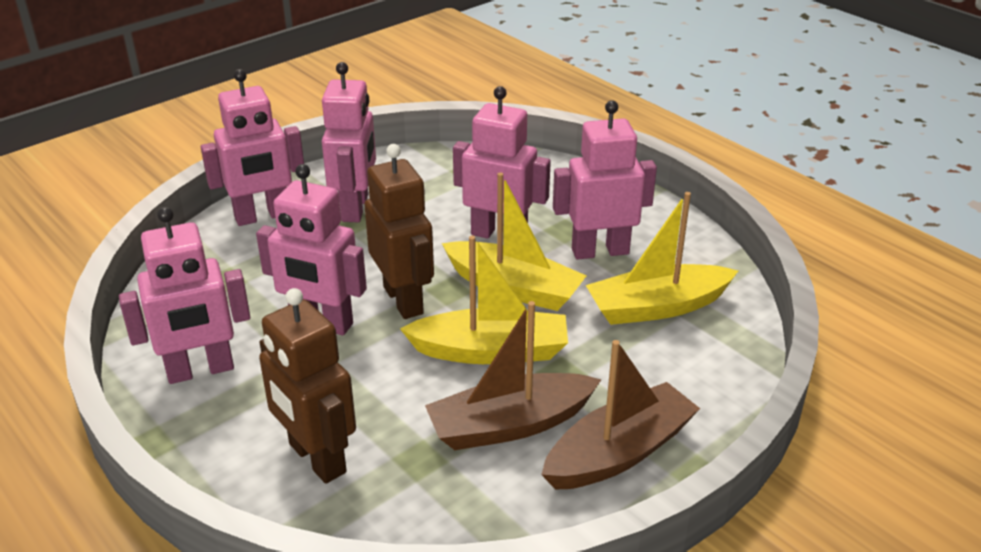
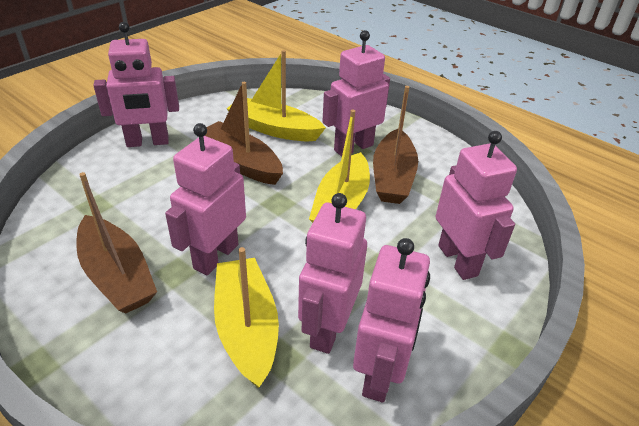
brown boat: 2 -> 3
brown robot: 2 -> 0

